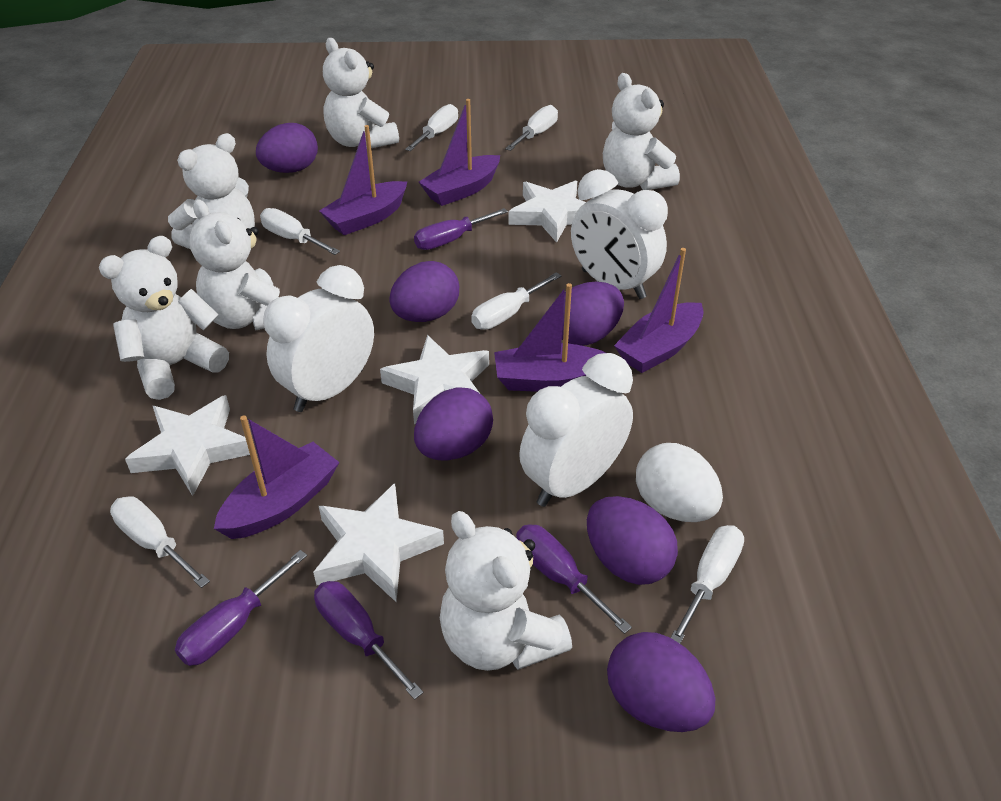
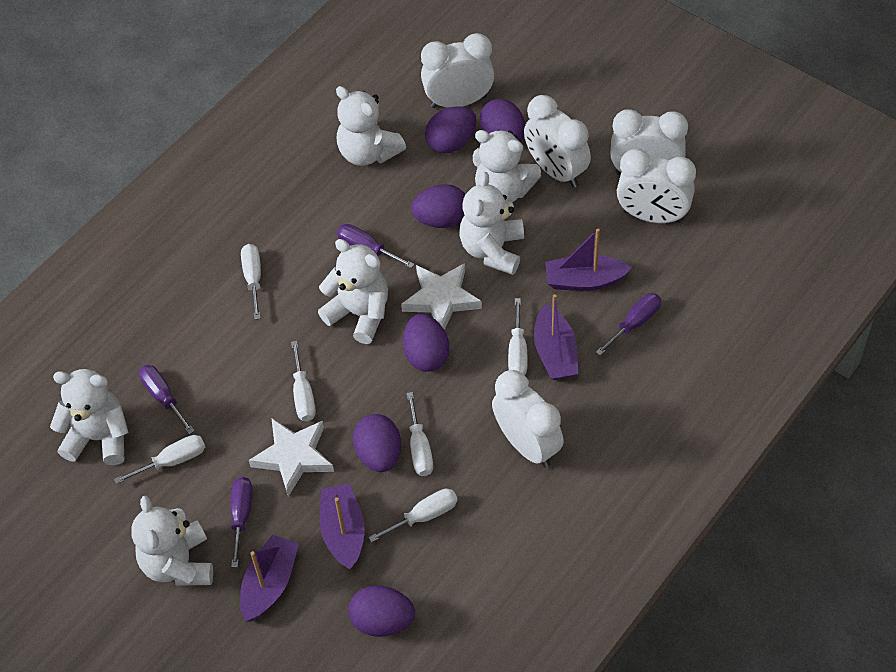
purple boat: 5 -> 4
white clock: 3 -> 5
white egg: 1 -> 0
white star: 4 -> 2

